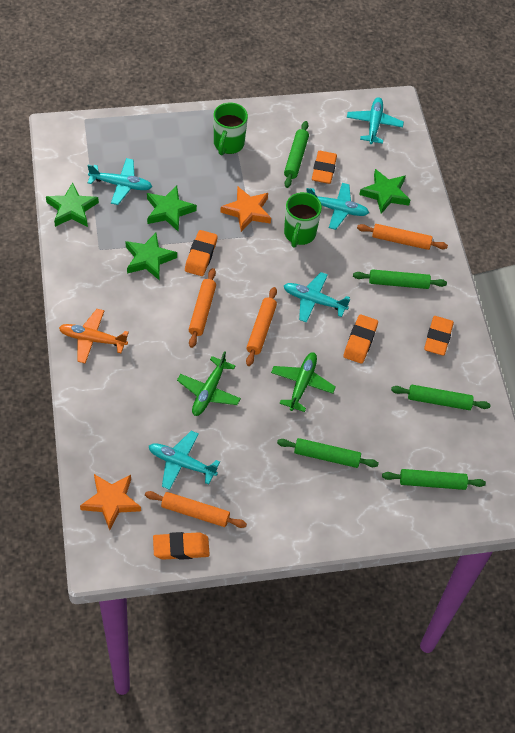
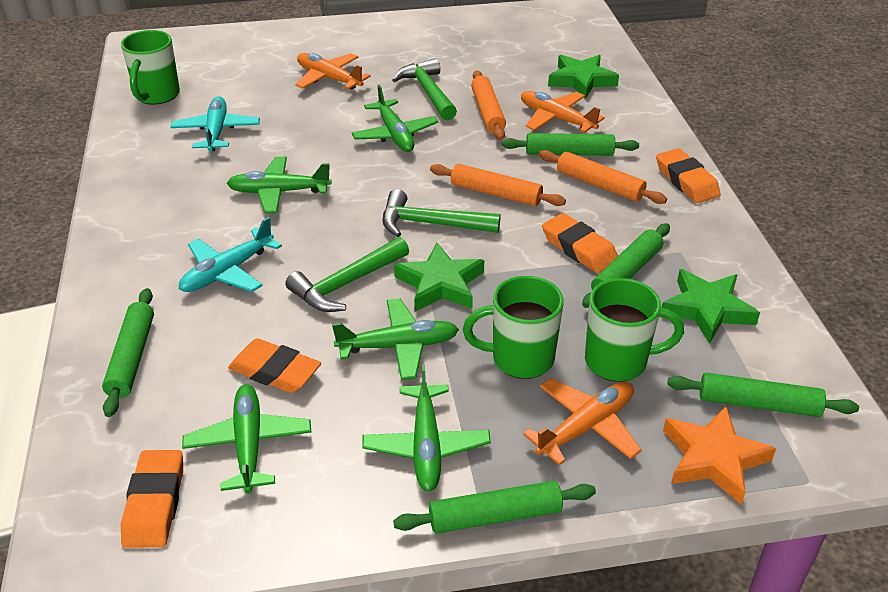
green hammer: 0 -> 3
green mug: 2 -> 3
green plane: 2 -> 5
green star: 4 -> 3
orange eraser: 5 -> 4
orange plane: 1 -> 3
orange rolling pin: 4 -> 3
orange star: 2 -> 1
turquoise plane: 5 -> 2

